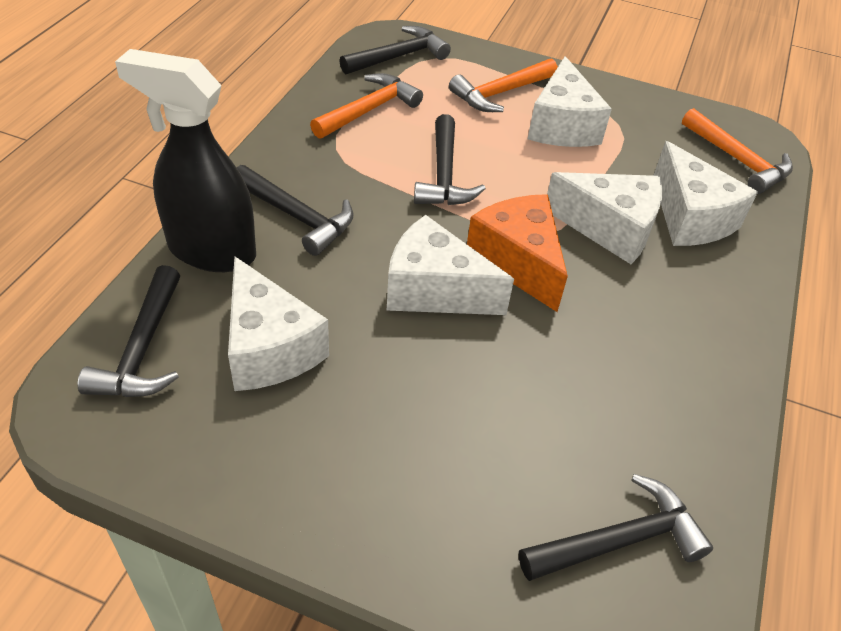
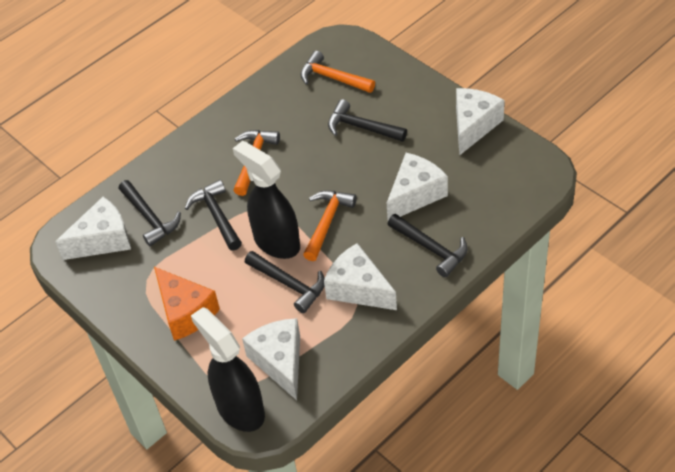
black spray bottle: 1 -> 2

